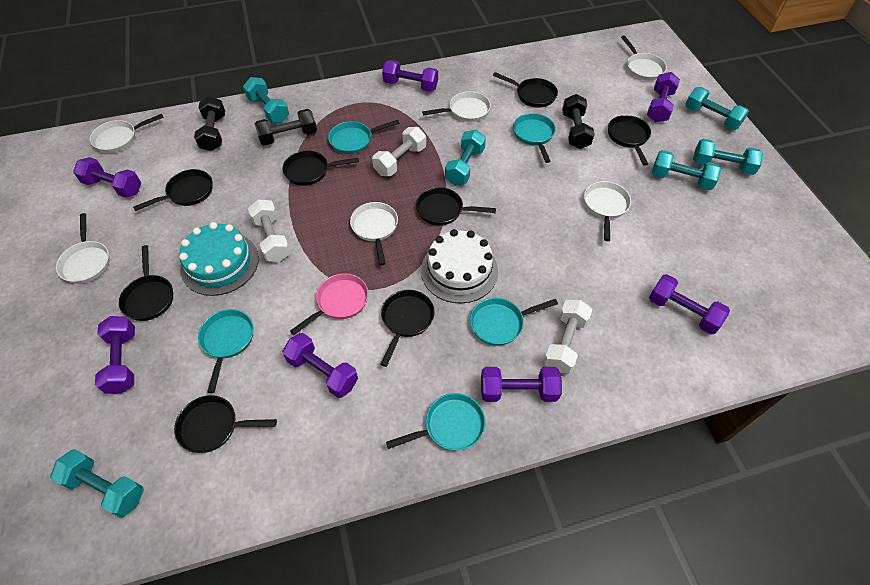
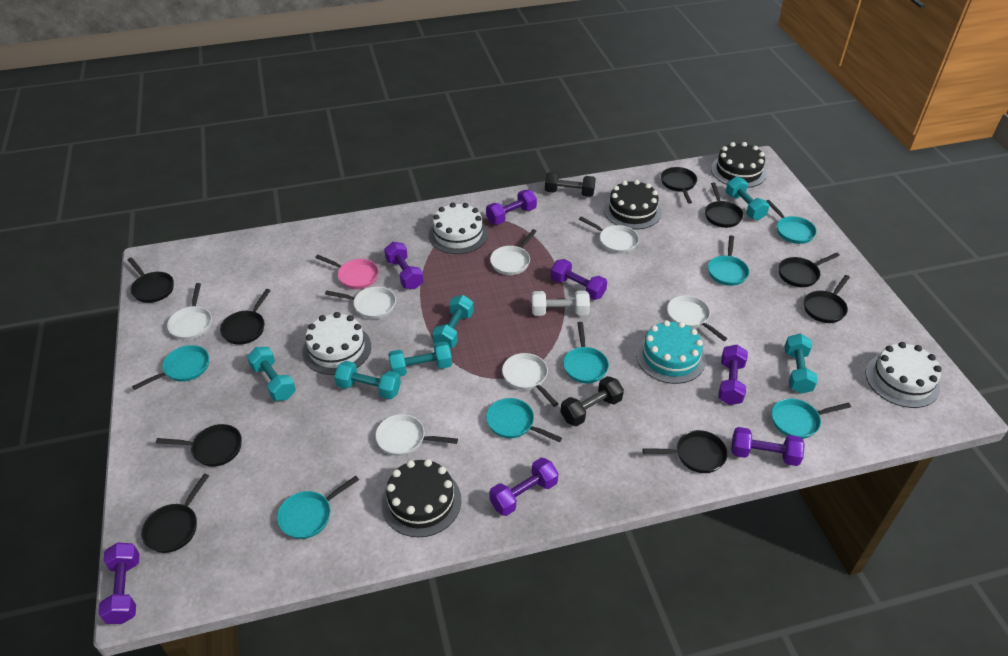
black cake: 0 -> 3
black dumbbell: 3 -> 2
black pan: 8 -> 9
turquoise pan: 5 -> 7
white cake: 1 -> 3
white dumbbell: 3 -> 1
white pan: 6 -> 7

